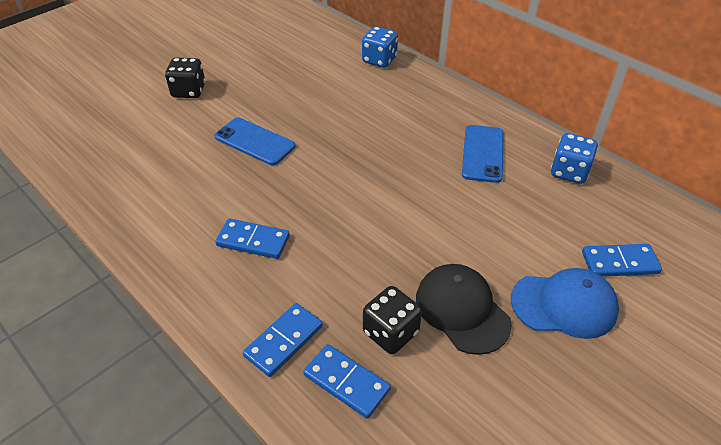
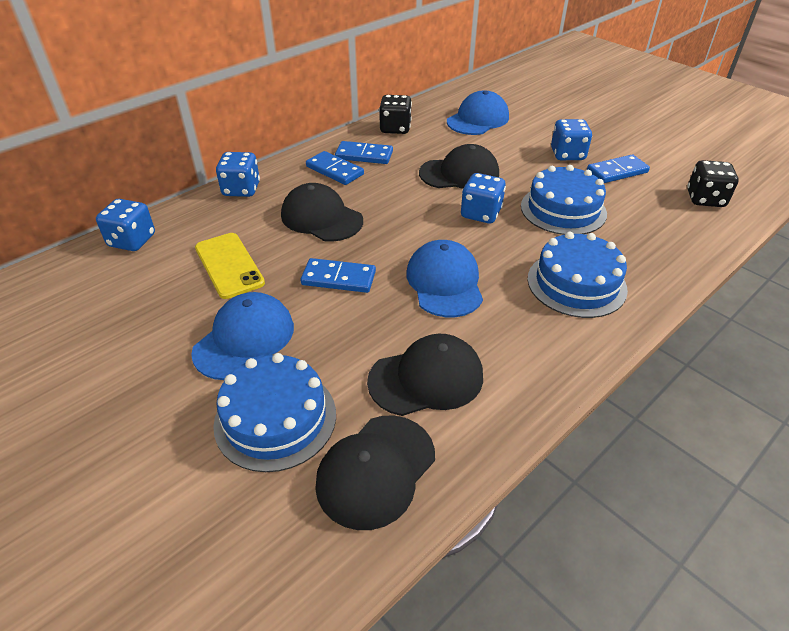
black cap: 1 -> 4
blue cake: 0 -> 3
blue cap: 1 -> 3
blue dice: 2 -> 4
blue phone: 2 -> 0
yellow phone: 0 -> 1

